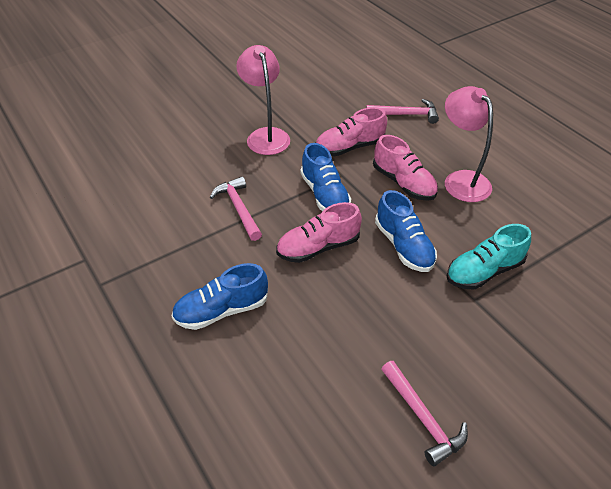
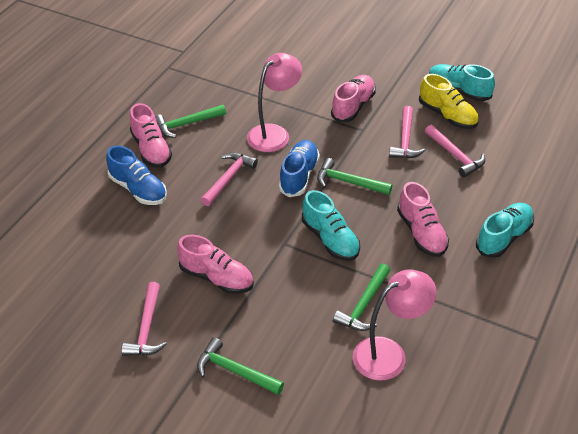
blue shoe: 3 -> 2
green hammer: 0 -> 4
pink hammer: 3 -> 4
pink shoe: 3 -> 4
turquoise shoe: 1 -> 3
yellow shoe: 0 -> 1

